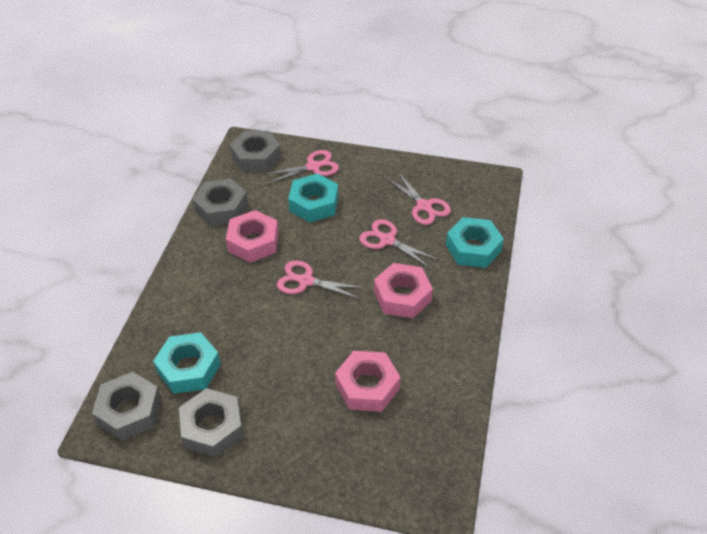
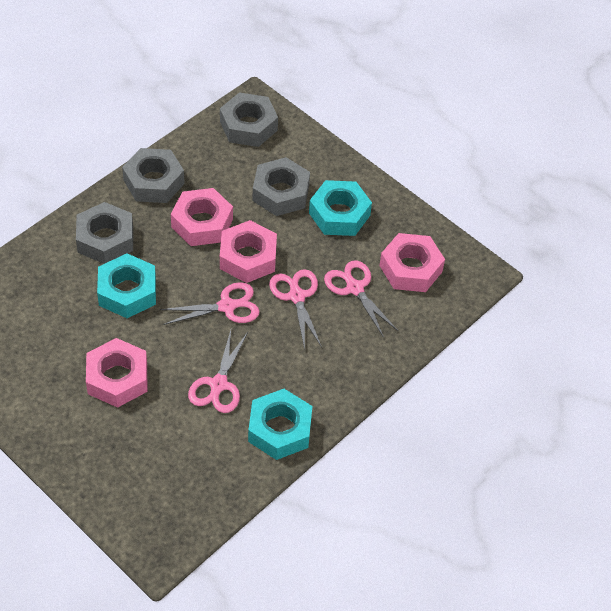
pink nut: 3 -> 4

